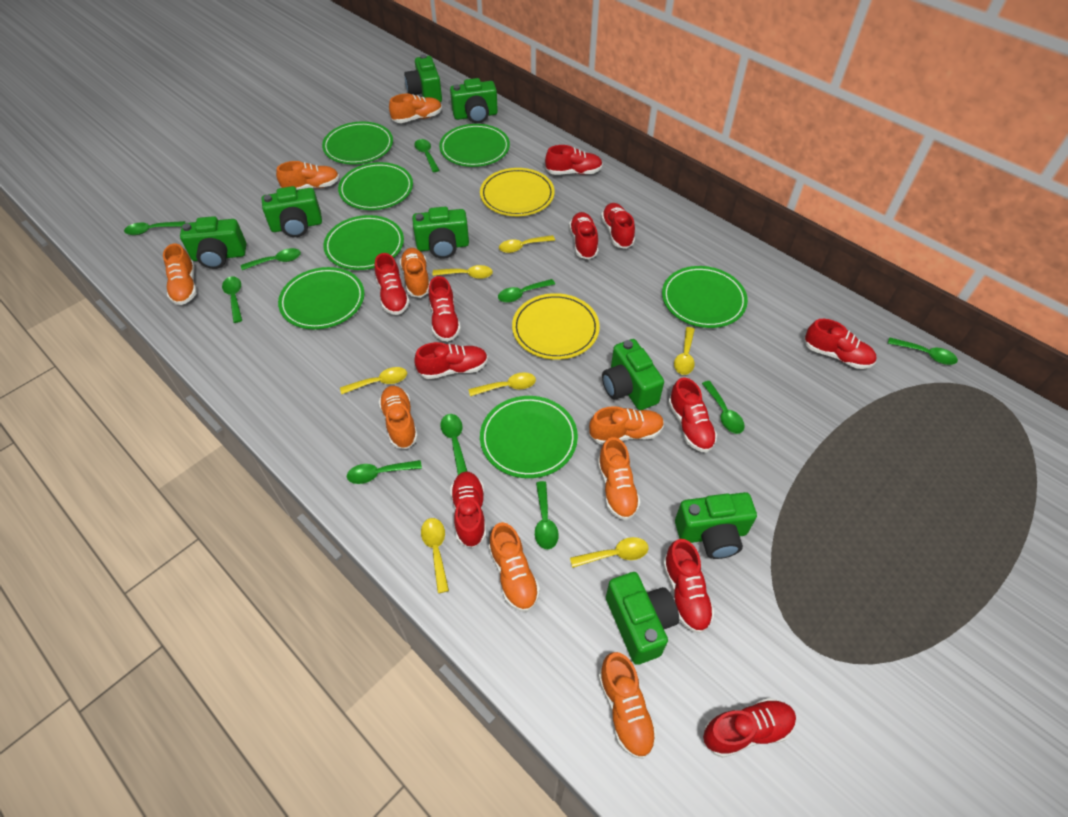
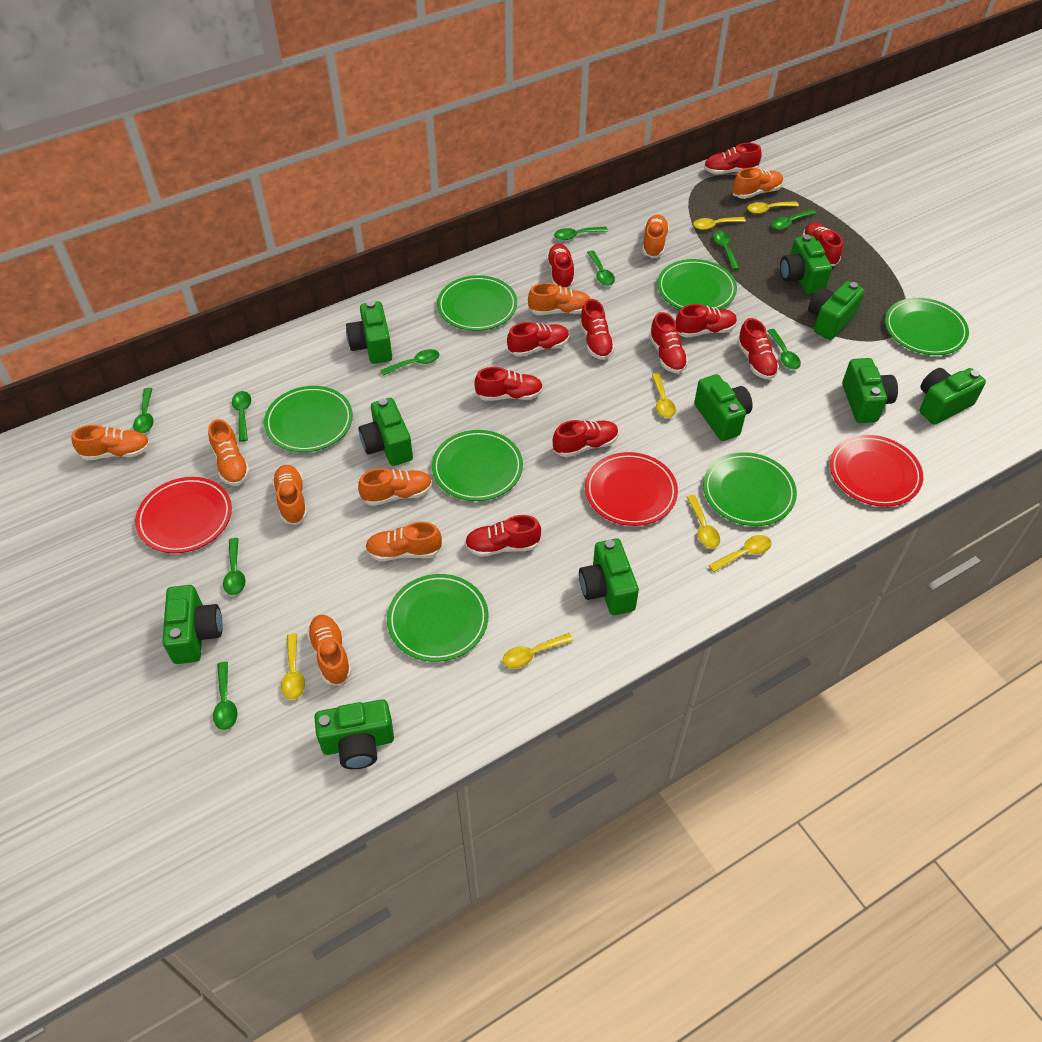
green camera: 8 -> 10
red plate: 0 -> 3
yellow plate: 2 -> 0

